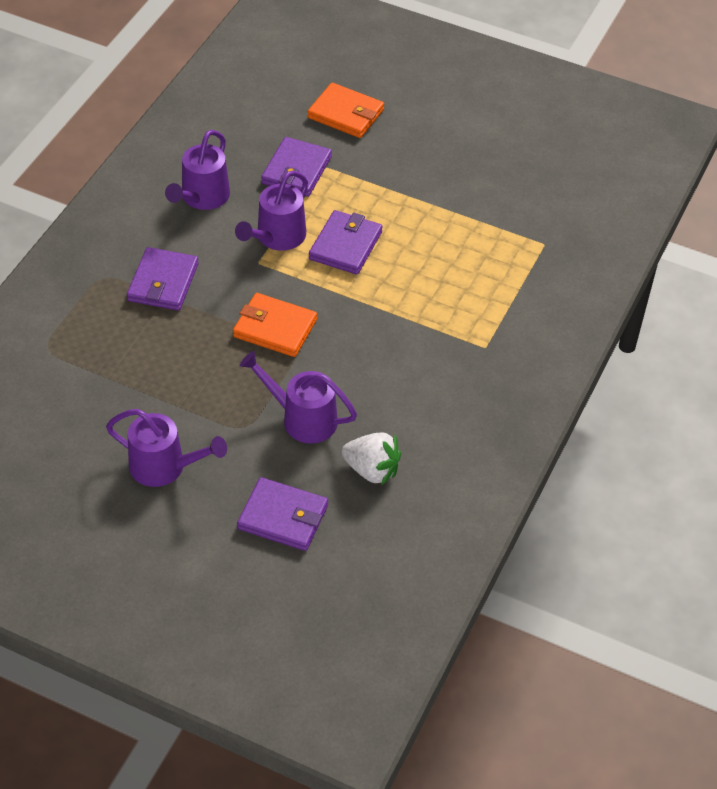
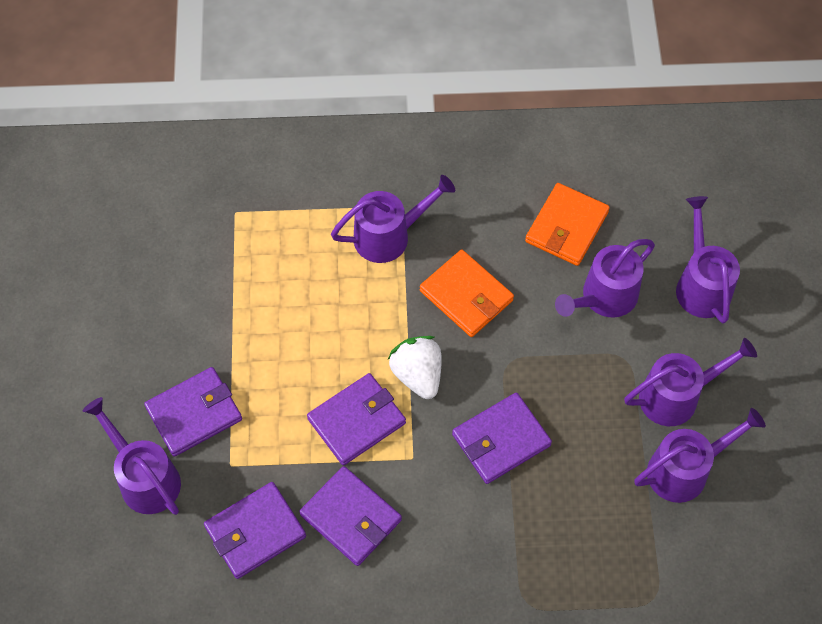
purple wallet: 4 -> 5
purple watering can: 4 -> 6

